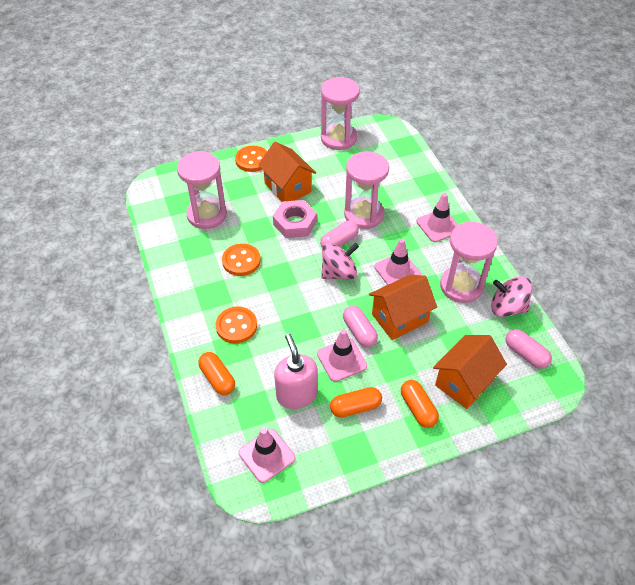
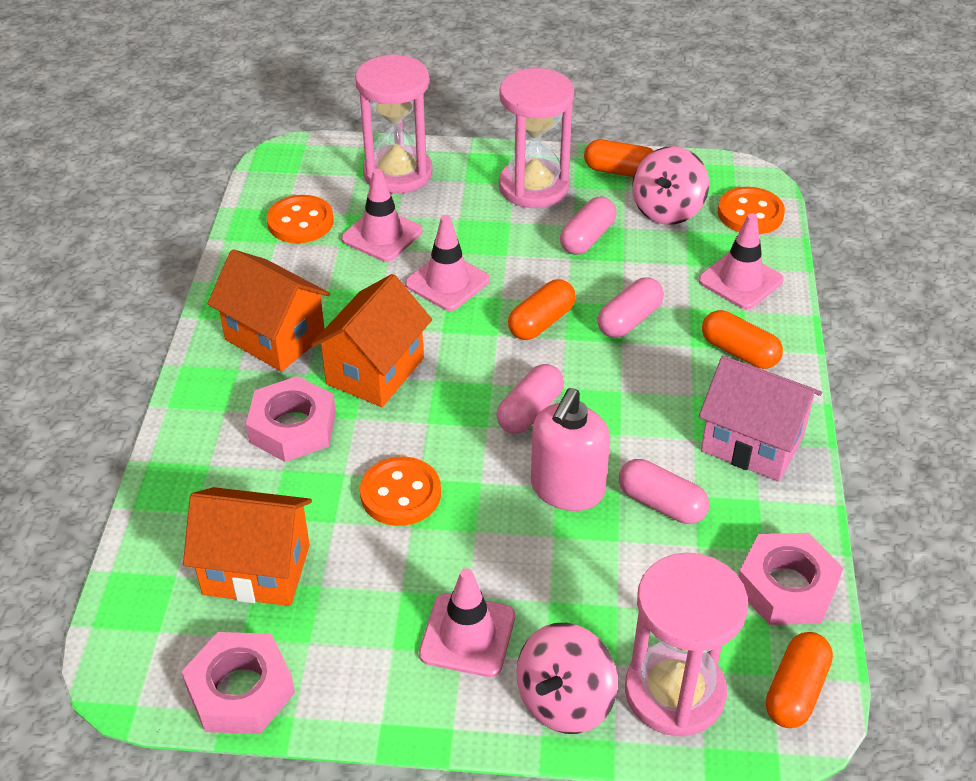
orange capsule: 3 -> 4
pink capsule: 3 -> 4
pink hourglass: 4 -> 3
pink house: 0 -> 1
pink nut: 1 -> 3

